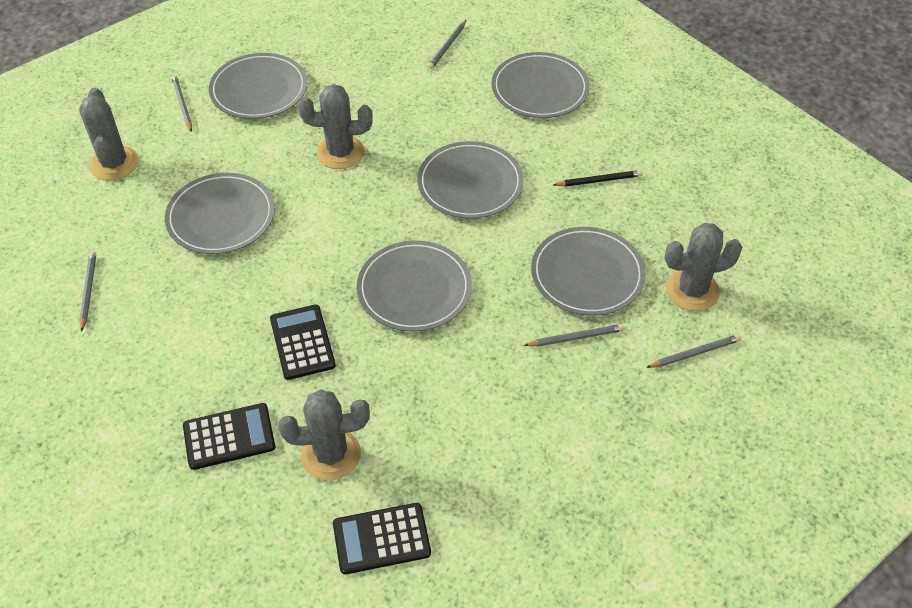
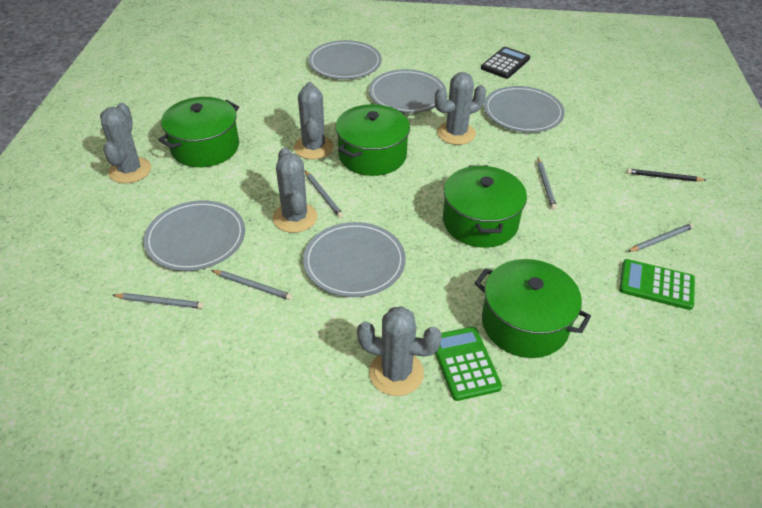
black calculator: 3 -> 1
green calculator: 0 -> 2
green pot: 0 -> 4
grey cactus: 4 -> 5
grey plate: 6 -> 5

